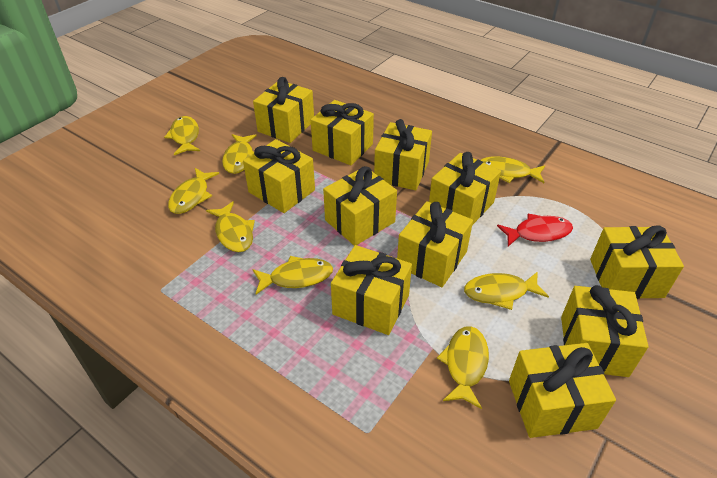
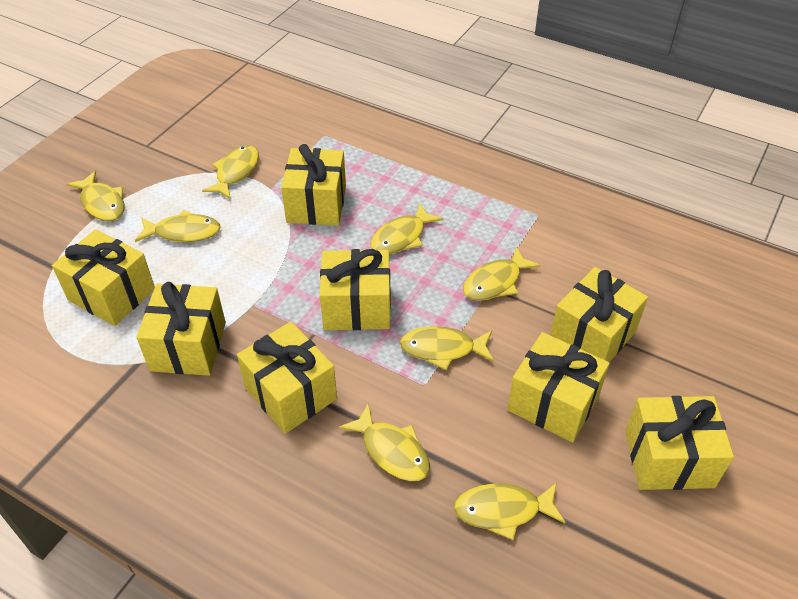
red fish: 1 -> 0
yellow gift: 11 -> 8

